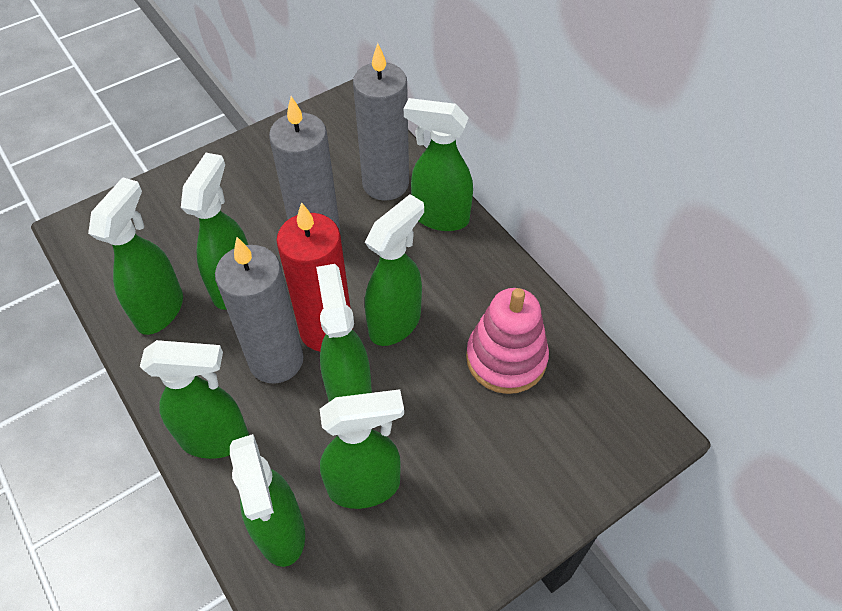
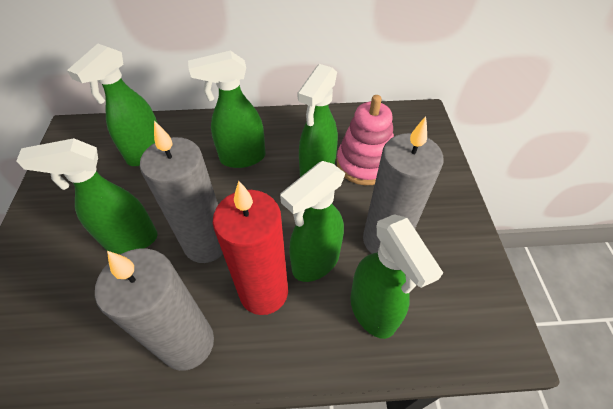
green spray bottle: 8 -> 6

